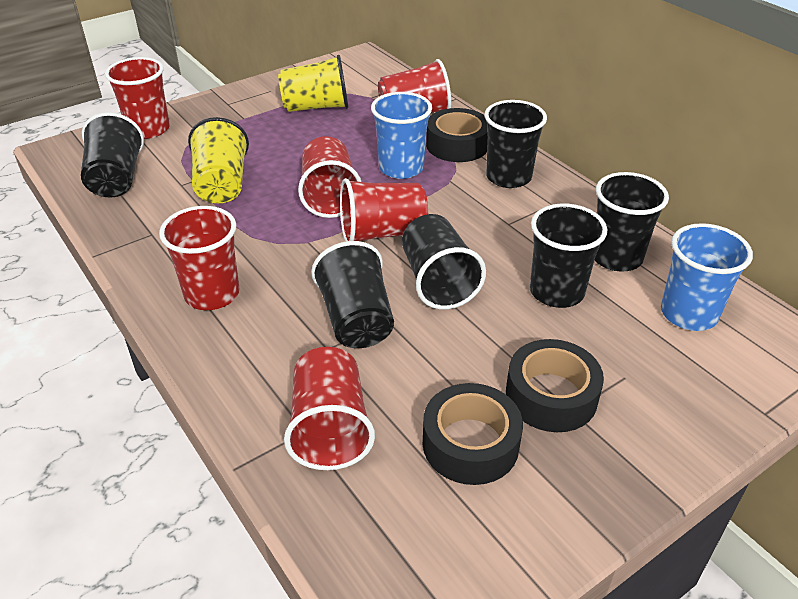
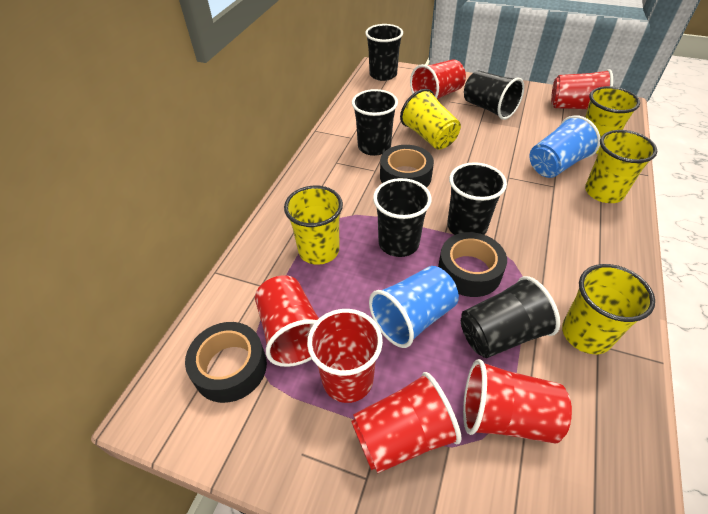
yellow cup: 2 -> 5

